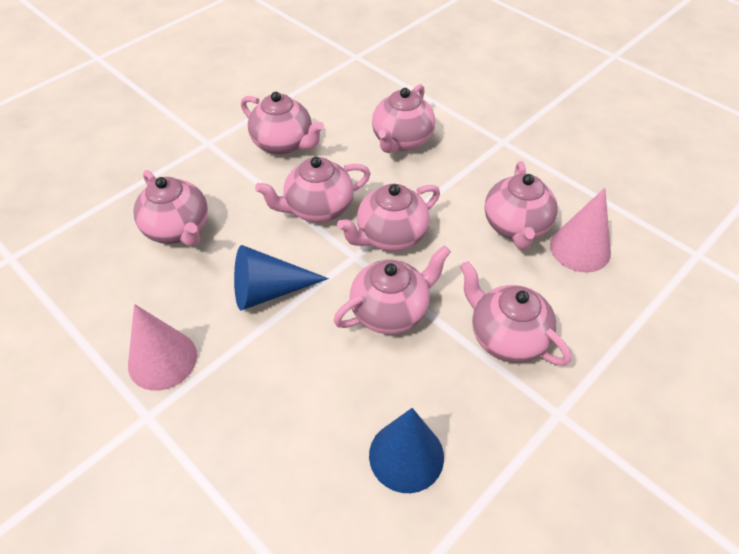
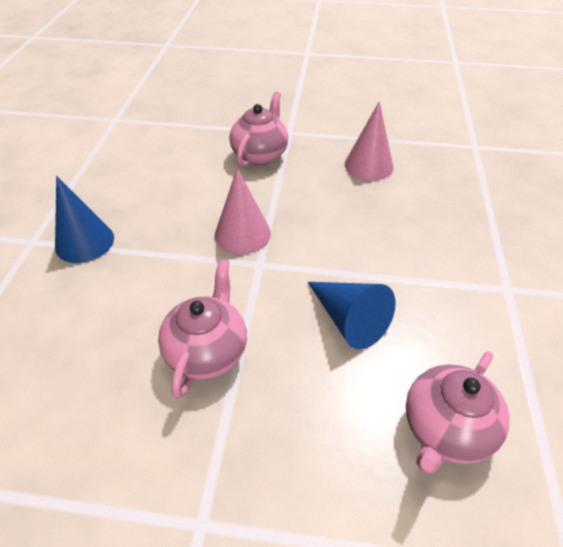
pink teapot: 8 -> 3

